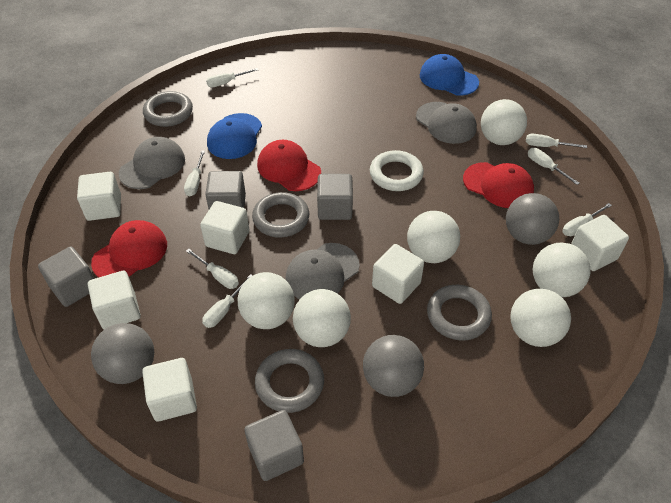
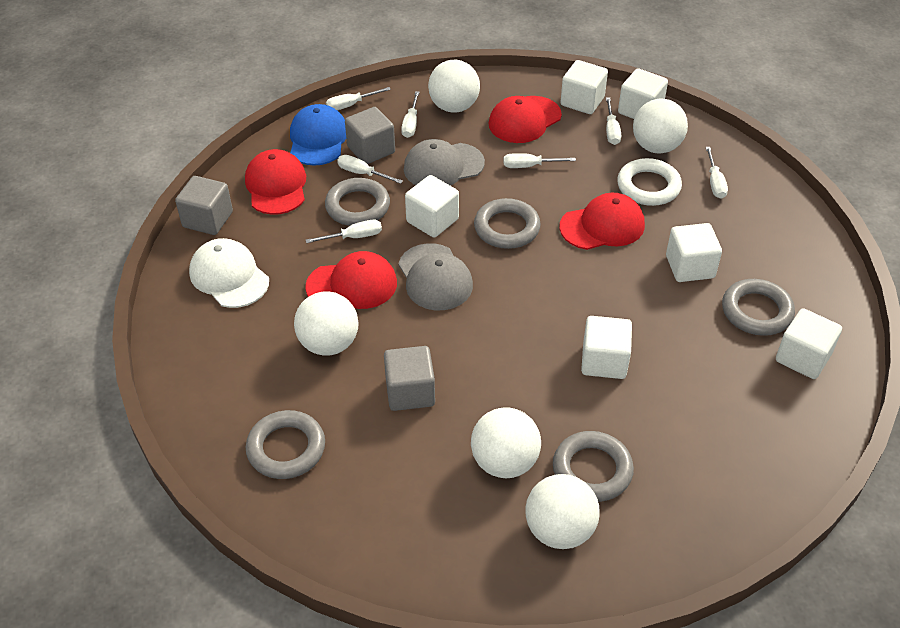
blue cap: 2 -> 1
grey ball: 3 -> 0
grey cap: 3 -> 2
grey cube: 4 -> 3
grey ring: 4 -> 5
red cap: 3 -> 4
white ball: 6 -> 5
white cap: 0 -> 1

